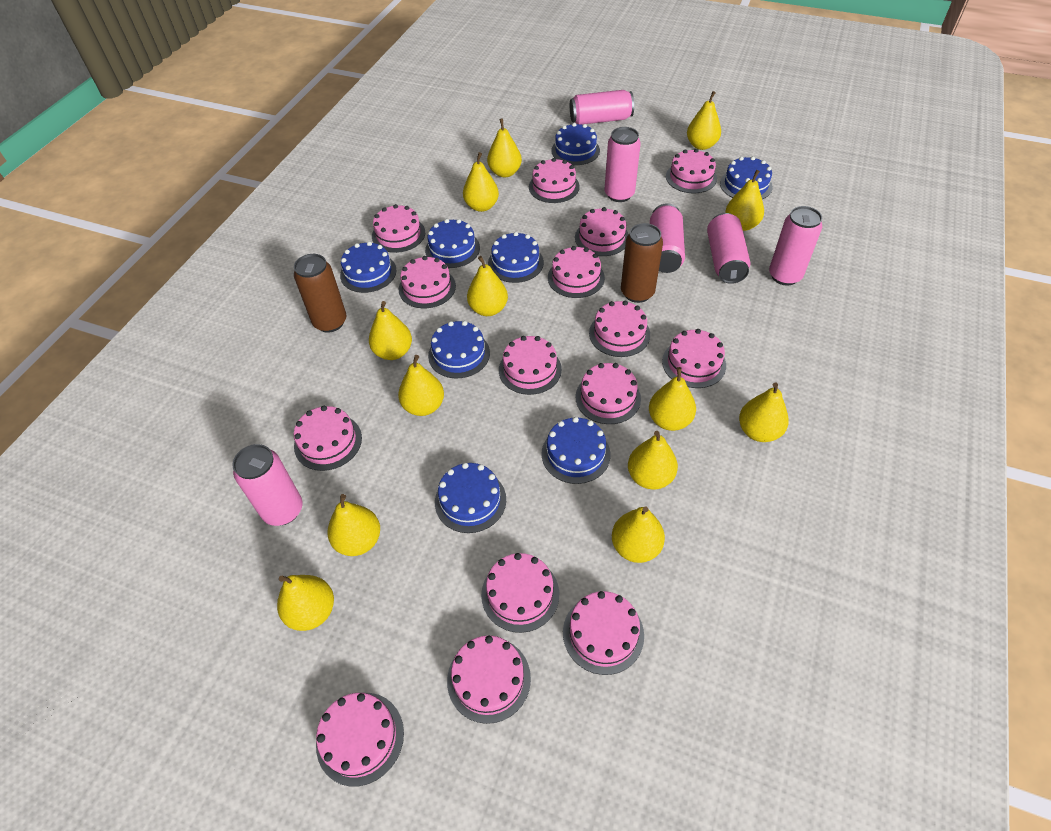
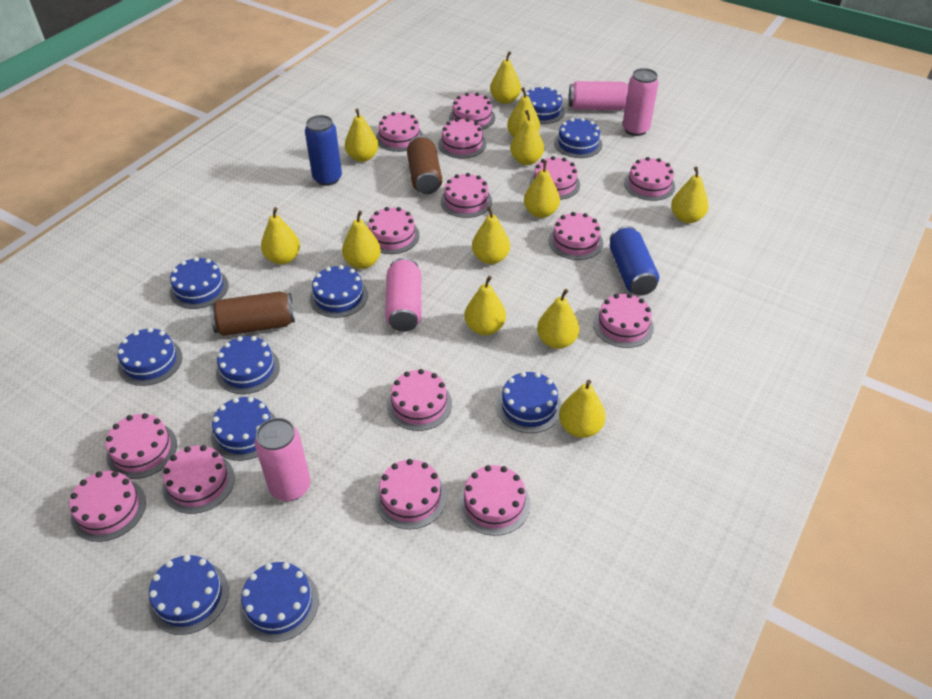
blue cake: 8 -> 10
blue can: 0 -> 2
pink can: 6 -> 4
yellow pear: 13 -> 12

